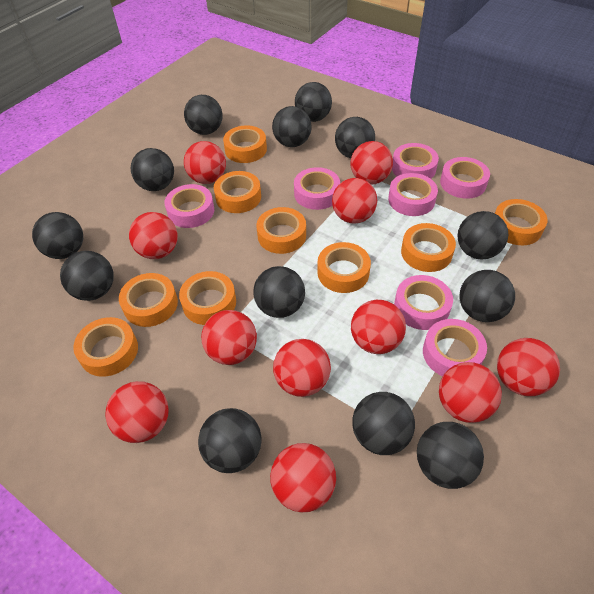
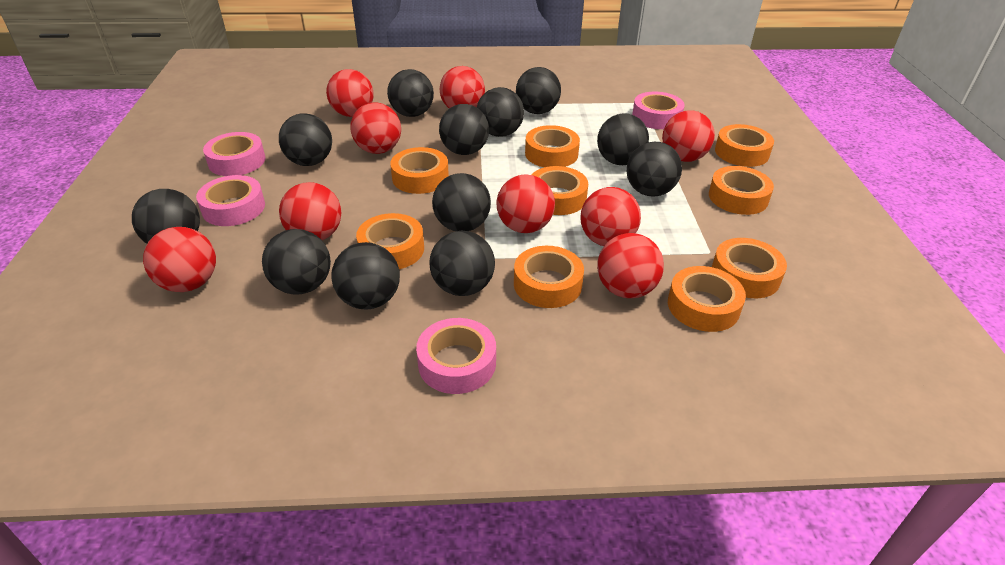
black ball: 13 -> 12
pink tape: 7 -> 4
red ball: 11 -> 9

